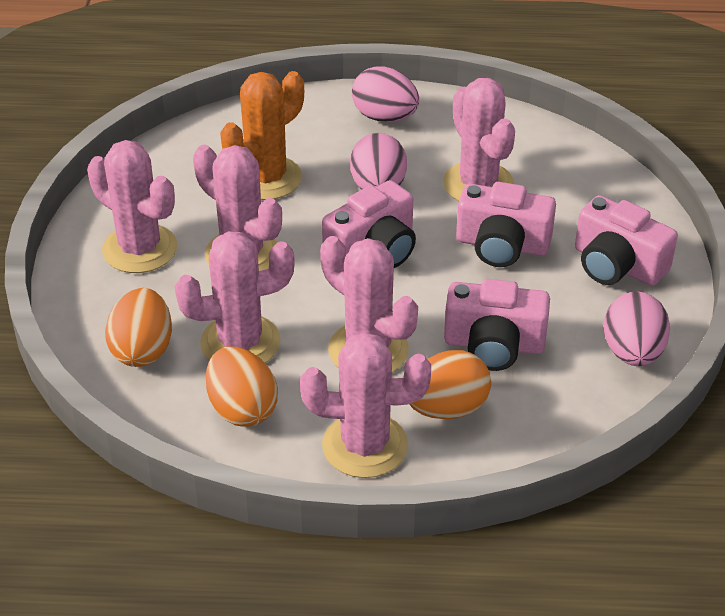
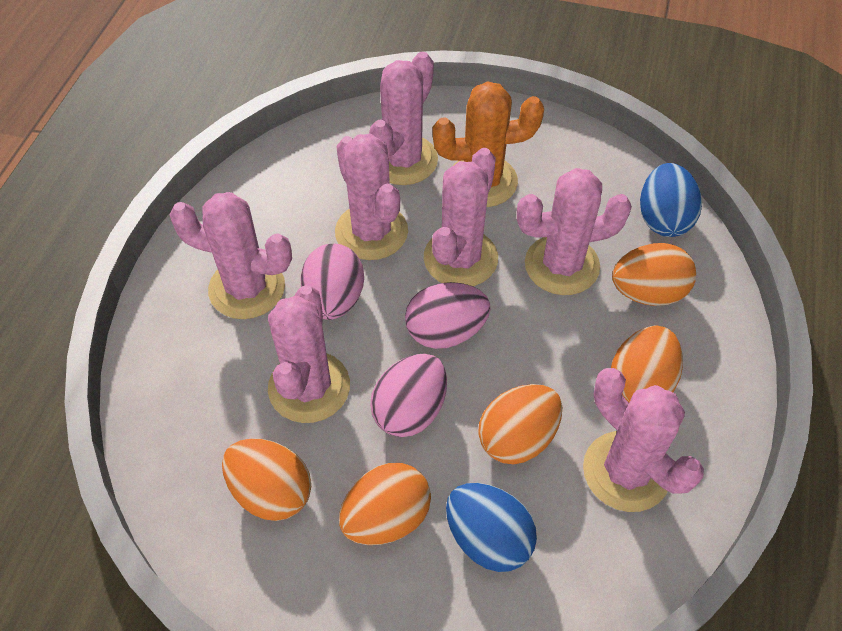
blue egg: 0 -> 2
orange egg: 3 -> 5
pink cactus: 6 -> 7
pink camera: 4 -> 0

